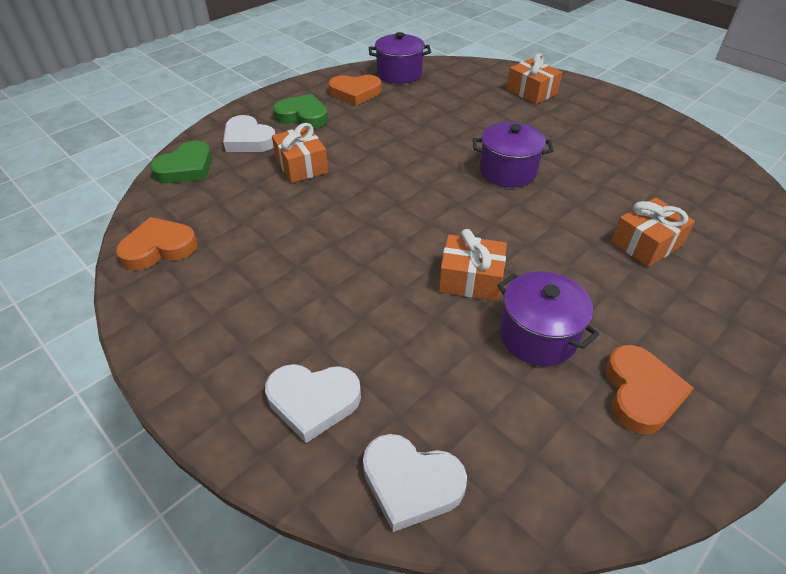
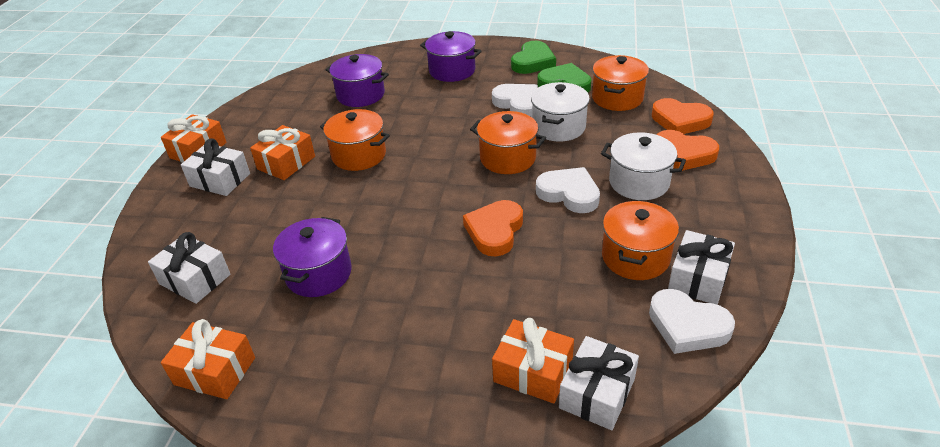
orange pot: 0 -> 4
white gift: 0 -> 4
white pot: 0 -> 2

